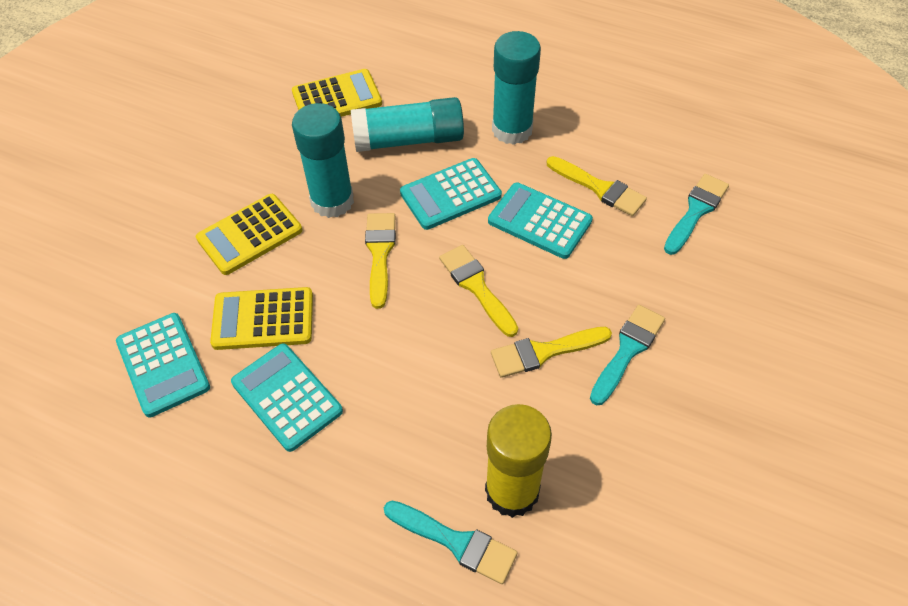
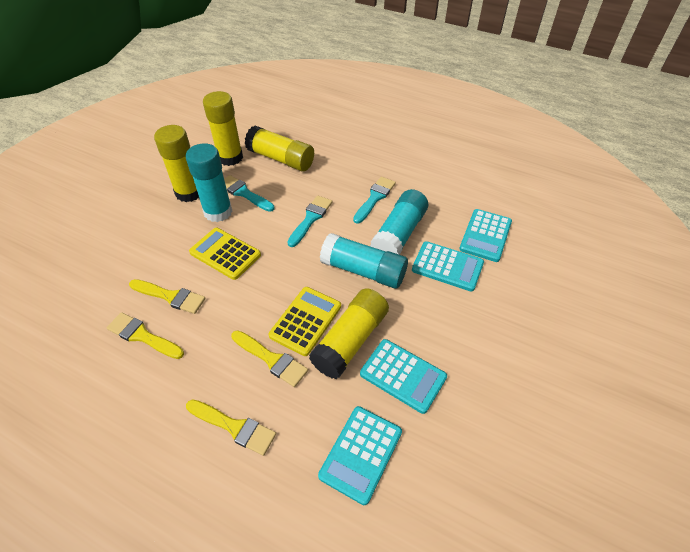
yellow calculator: 3 -> 2
yellow glue stick: 1 -> 4

